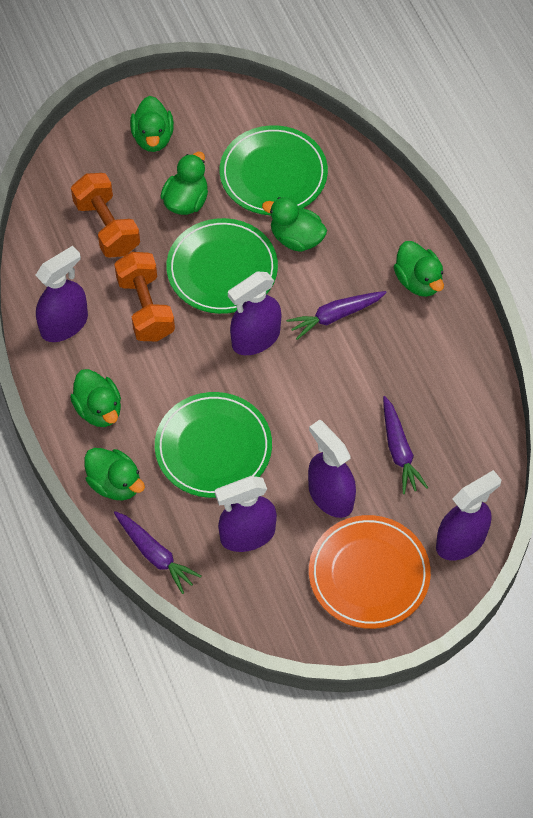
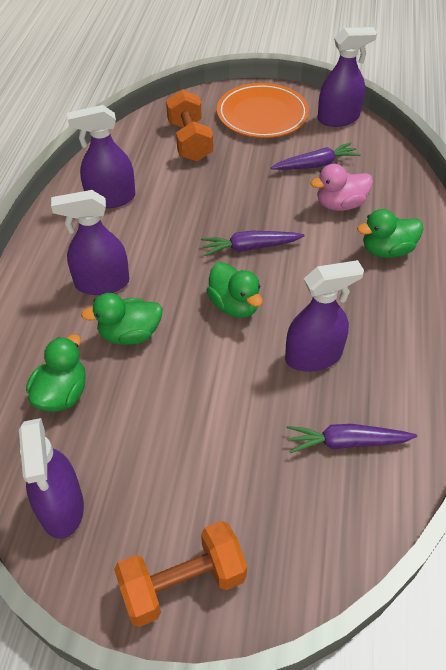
green duck: 6 -> 4
green plate: 3 -> 0
pink duck: 0 -> 1

